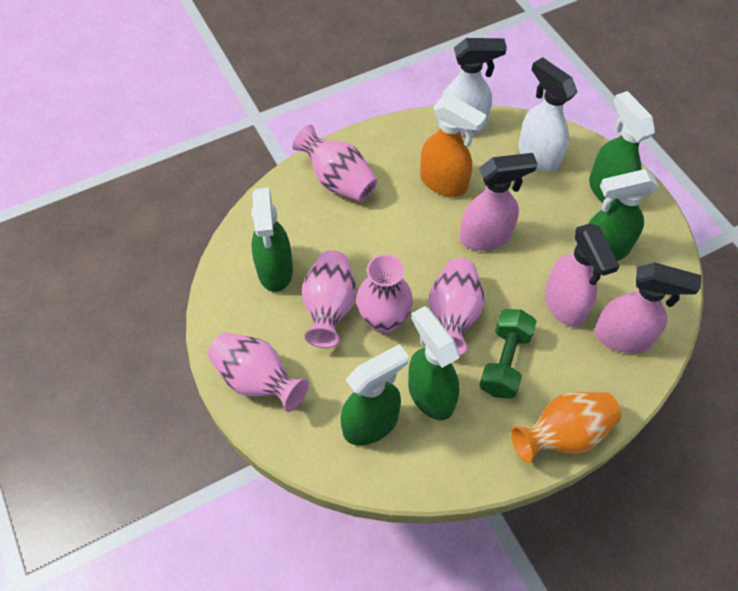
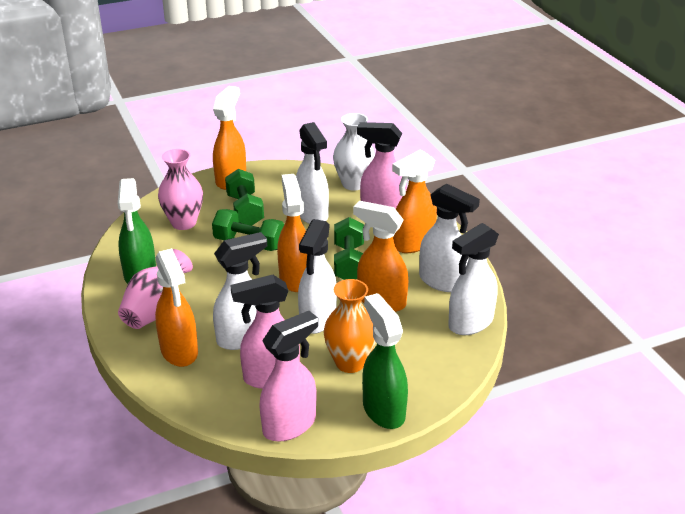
green dumbbell: 1 -> 3
green spray bottle: 5 -> 2
orange spray bottle: 1 -> 5
pink vase: 5 -> 2
white spray bottle: 2 -> 5
white vase: 0 -> 1

